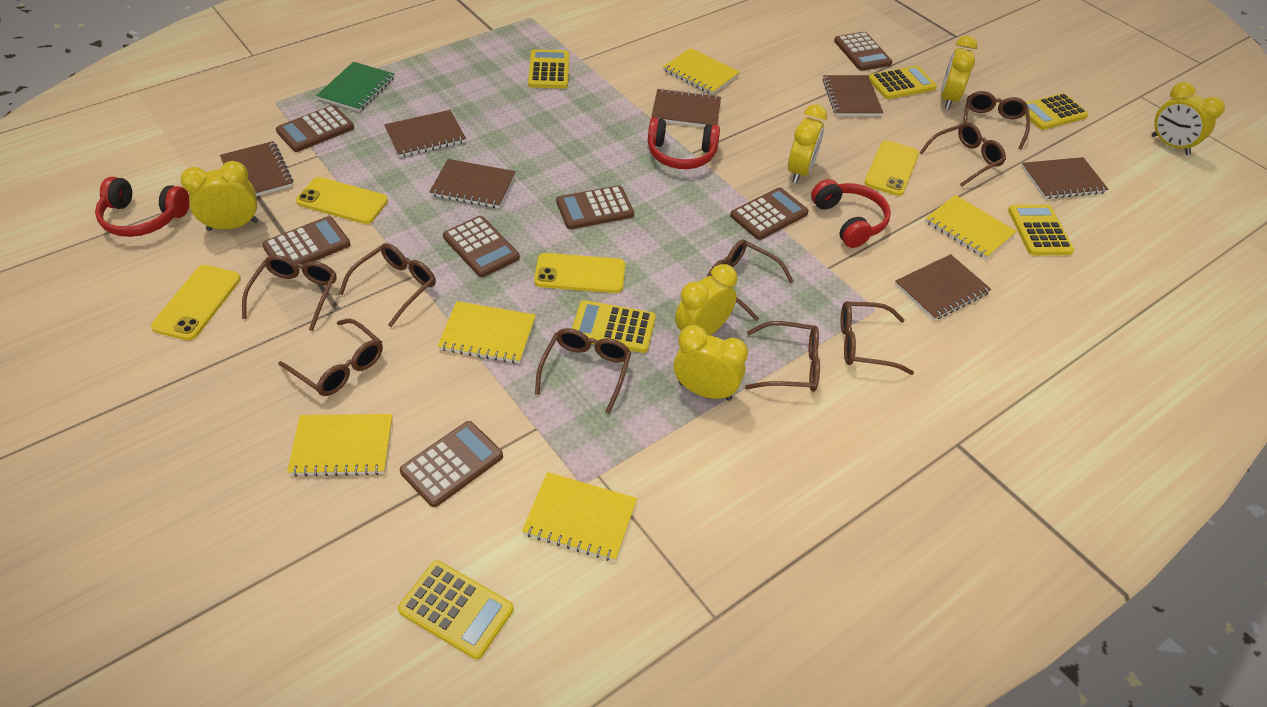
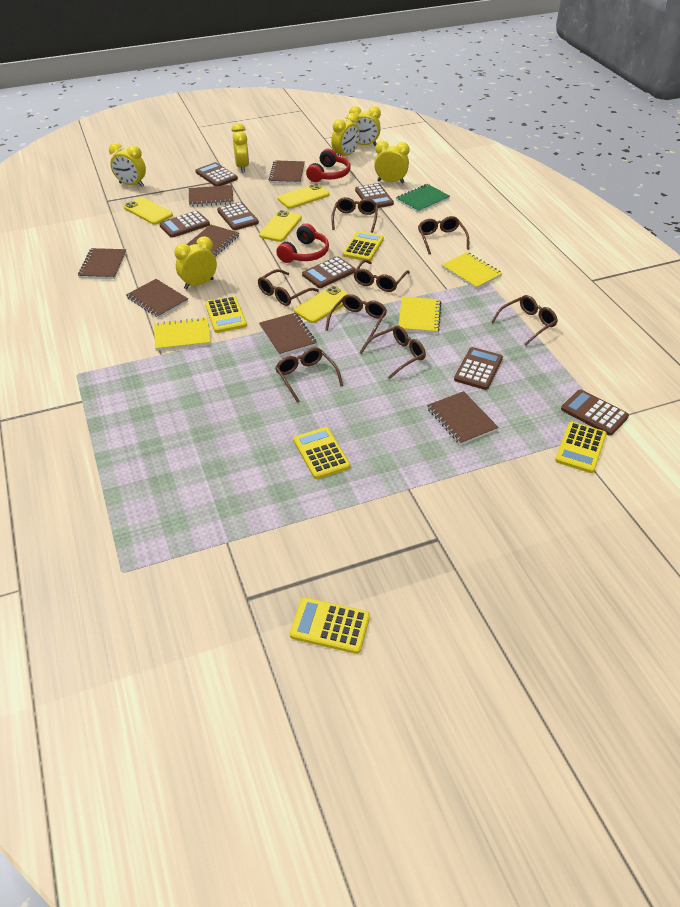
brown glasses: 9 -> 8
red headphones: 3 -> 2
yellow calculator: 6 -> 5
yellow notebook: 5 -> 3

